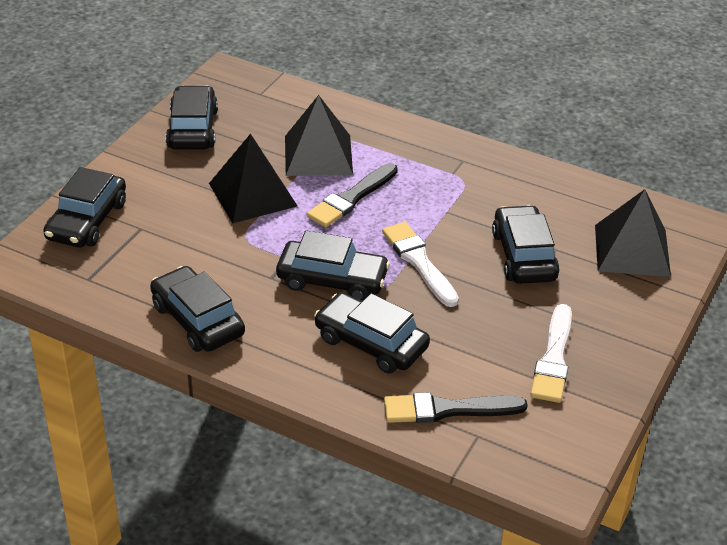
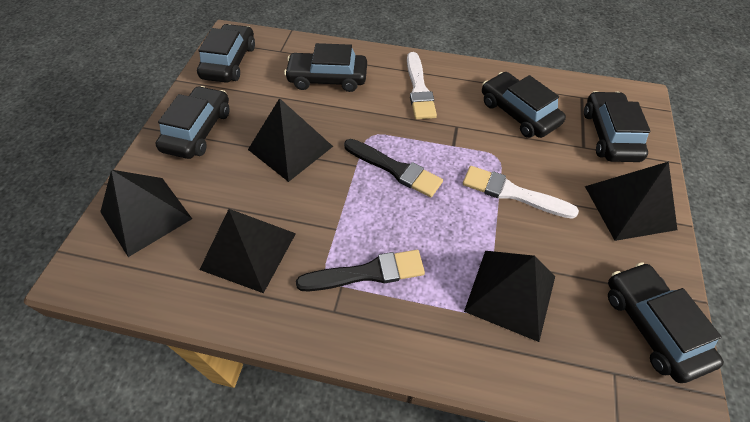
black pyramid: 3 -> 5

